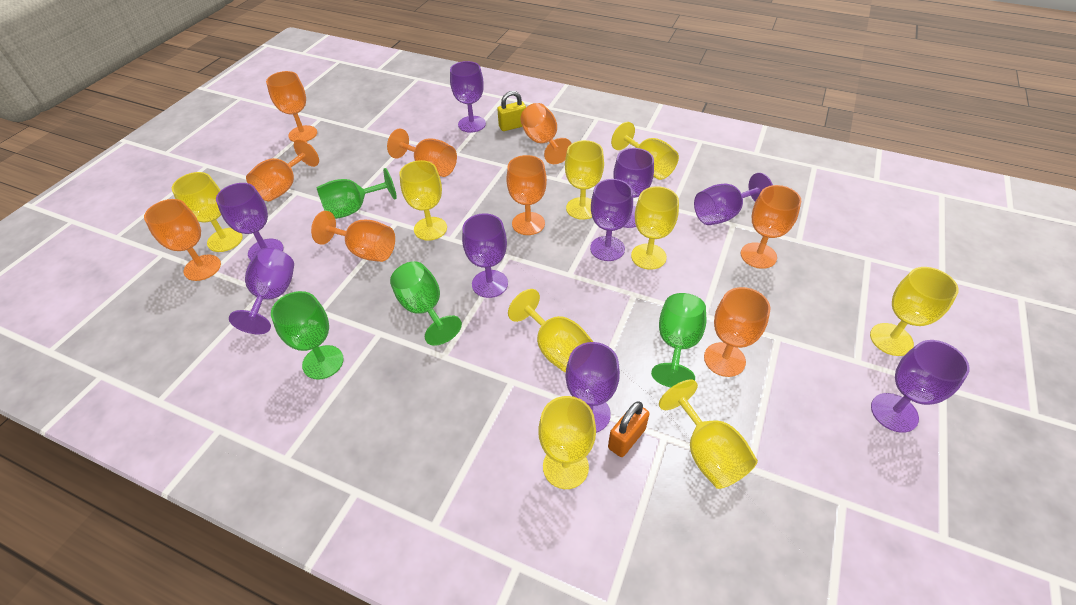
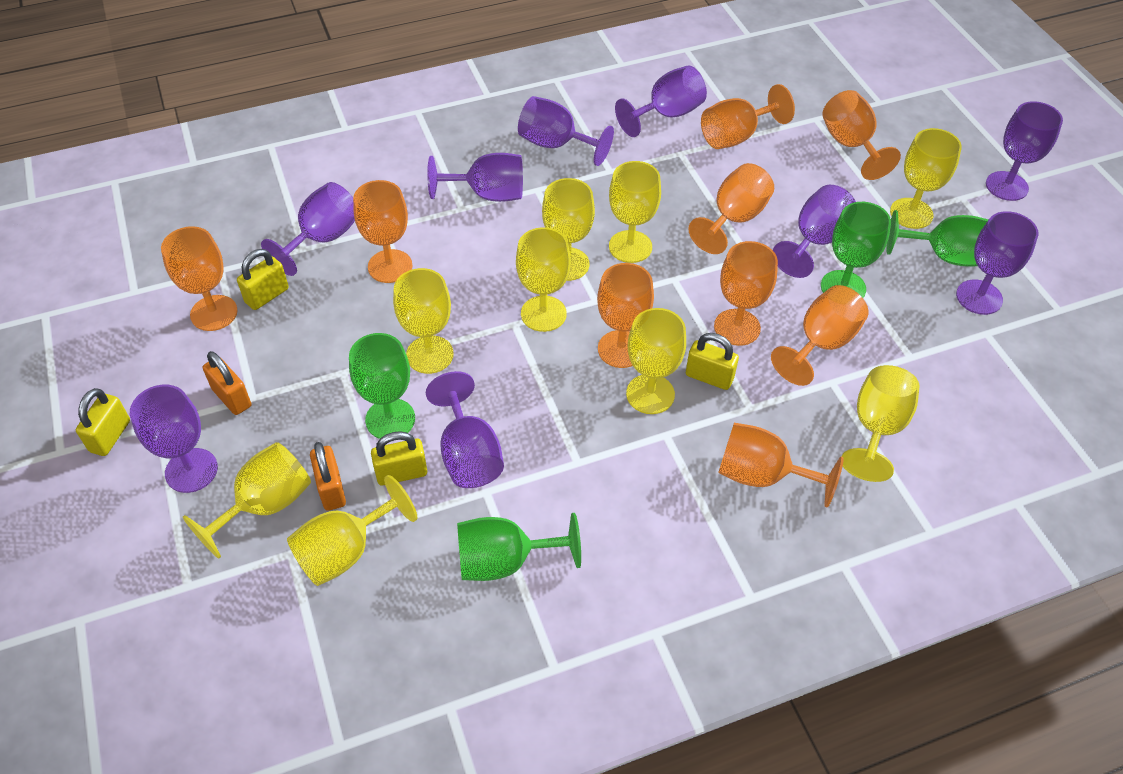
orange padlock: 1 -> 2
yellow padlock: 1 -> 4

